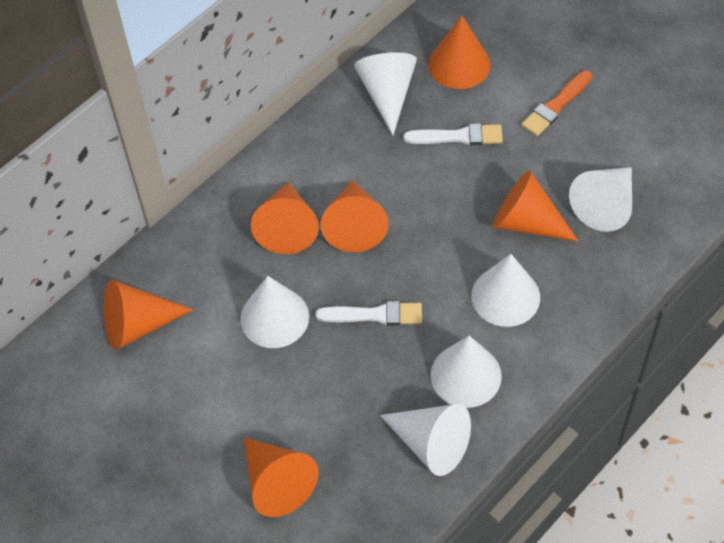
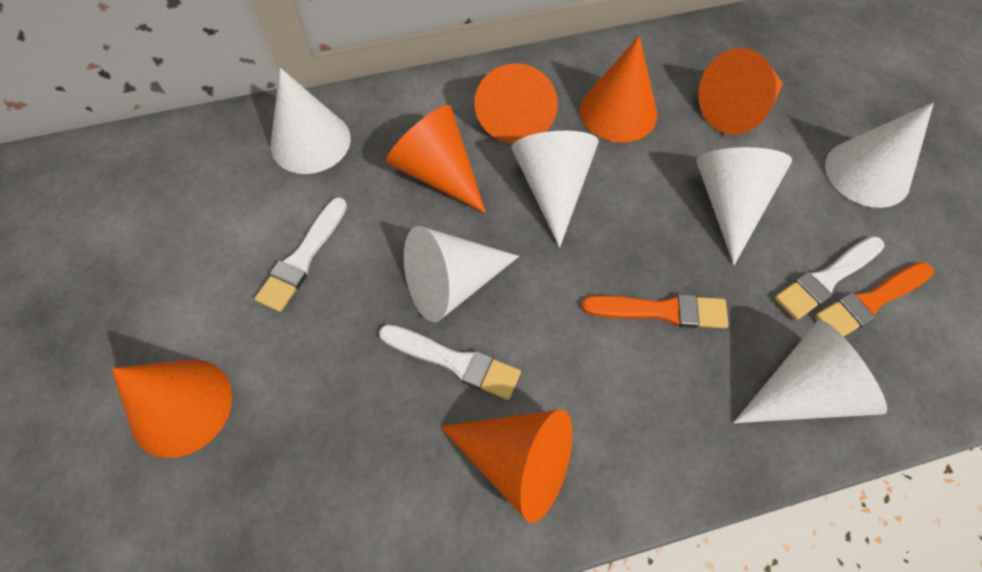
orange brush: 1 -> 2
white brush: 2 -> 3

